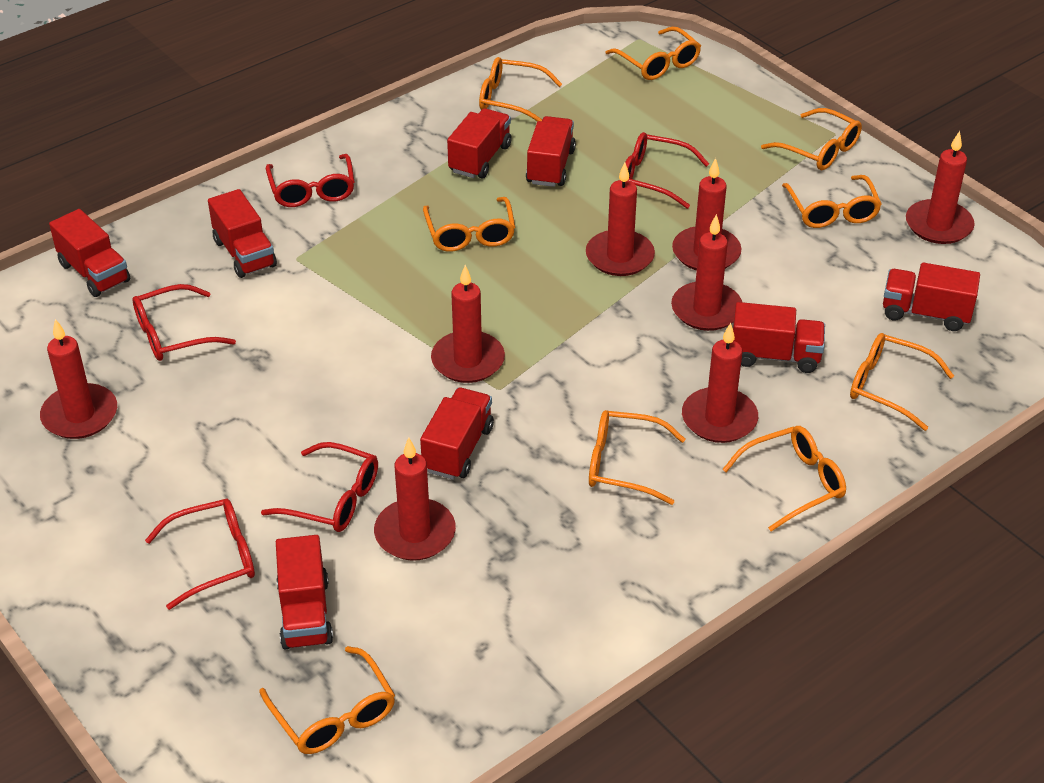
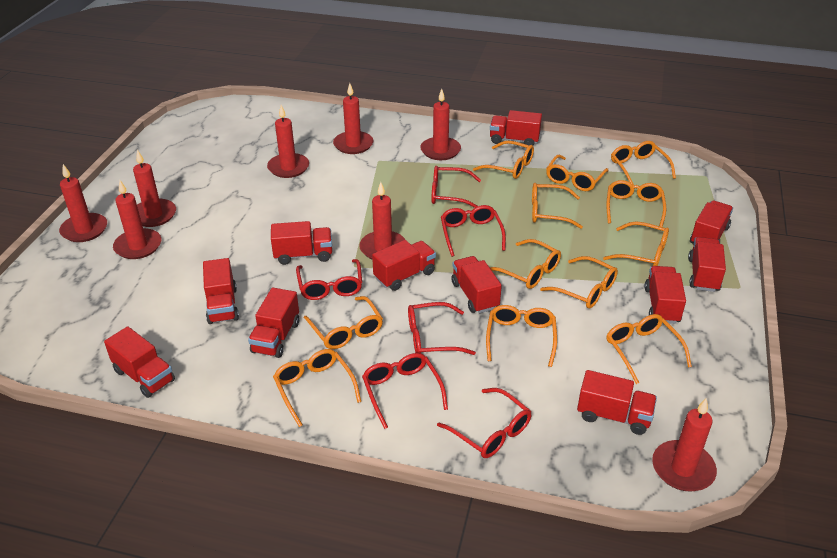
orange glasses: 9 -> 12
red glasses: 5 -> 6
red truck: 8 -> 11

